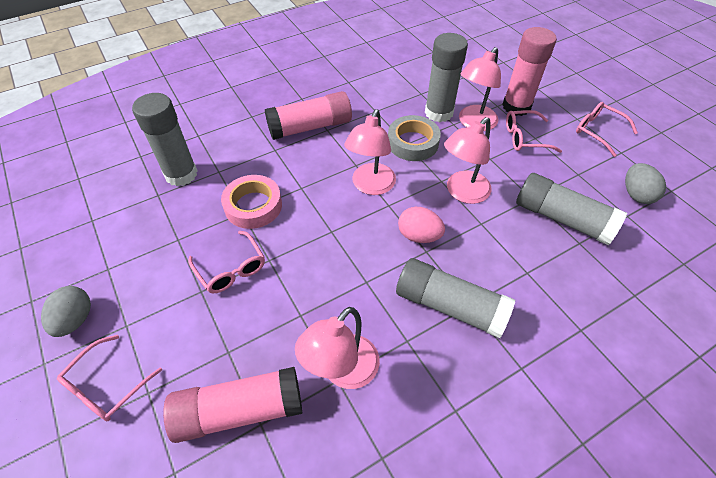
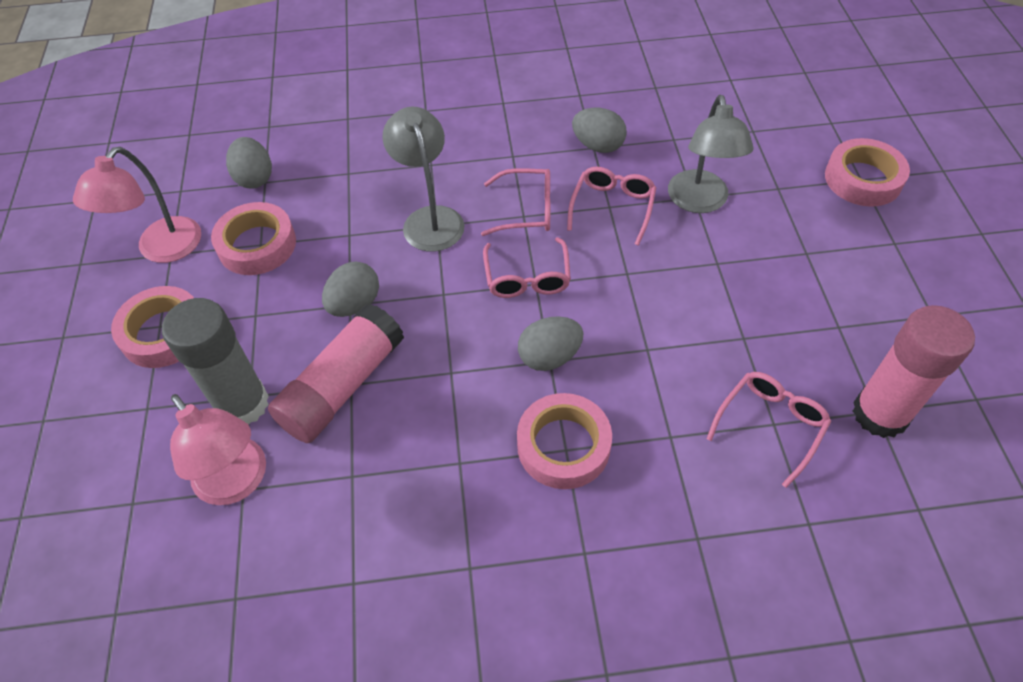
grey egg: 2 -> 4
grey glue stick: 4 -> 1
grey lamp: 0 -> 2
grey tape: 1 -> 0
pink egg: 1 -> 0
pink glue stick: 3 -> 2
pink lamp: 4 -> 2
pink tape: 1 -> 4

